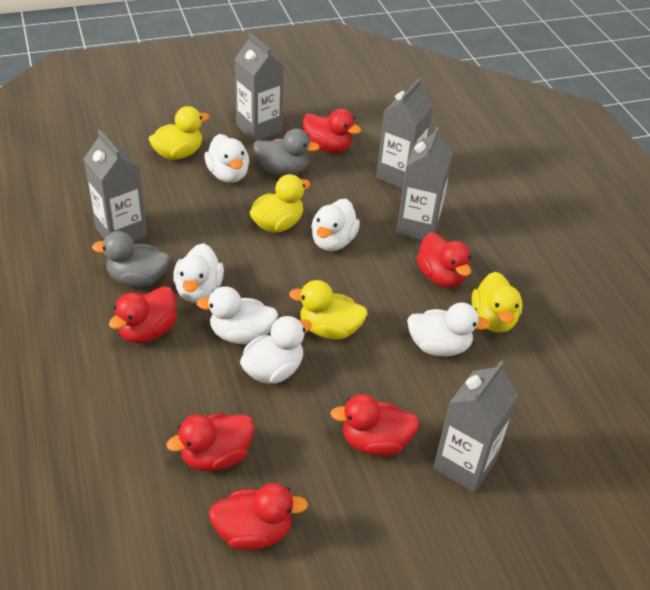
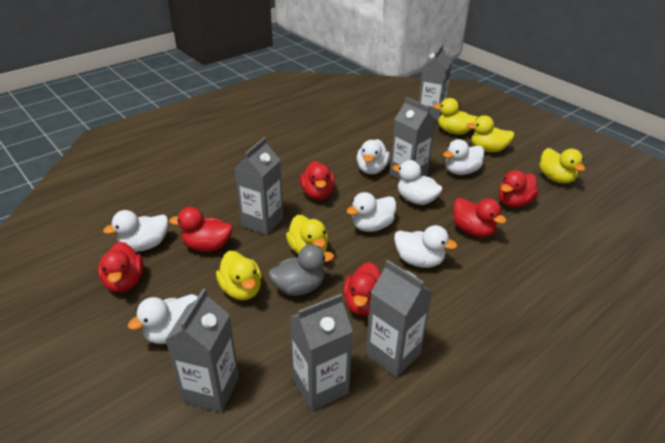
grey carton: 5 -> 6
grey duck: 2 -> 1
white duck: 6 -> 7
yellow duck: 4 -> 5

